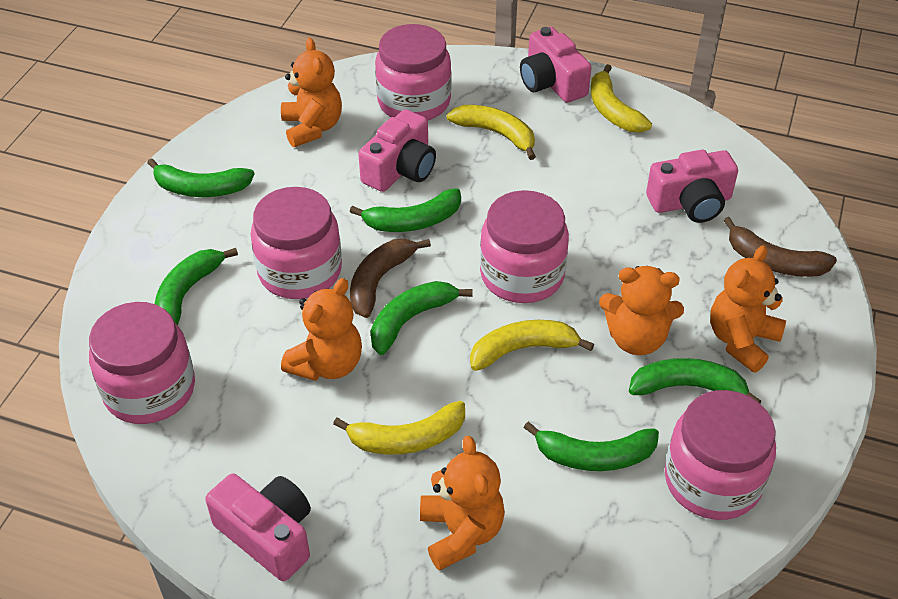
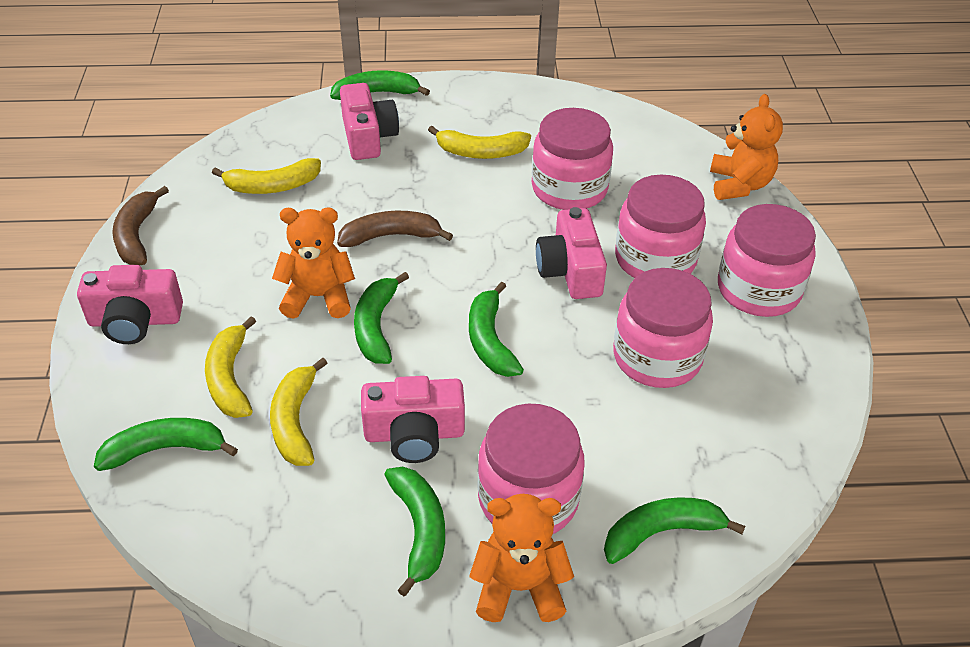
orange teddy bear: 5 -> 3

